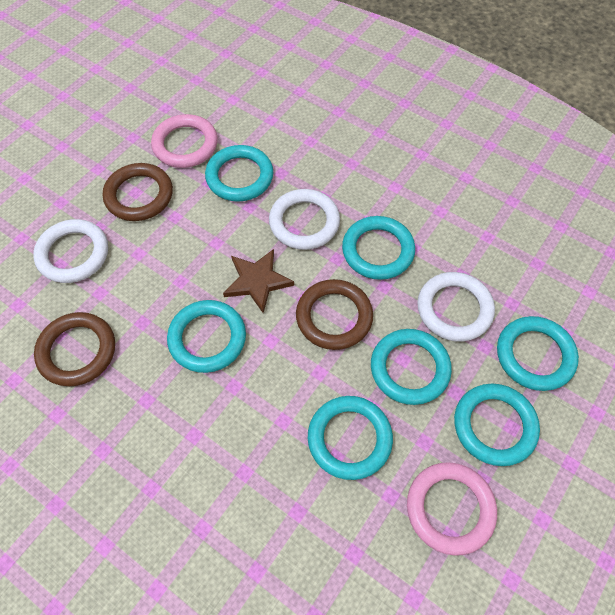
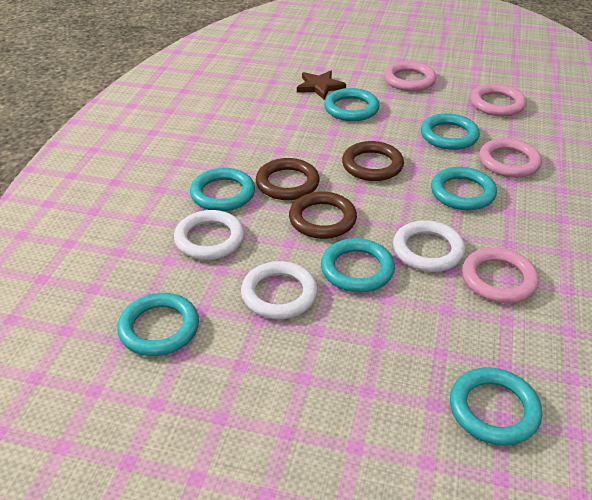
pink ring: 2 -> 4

